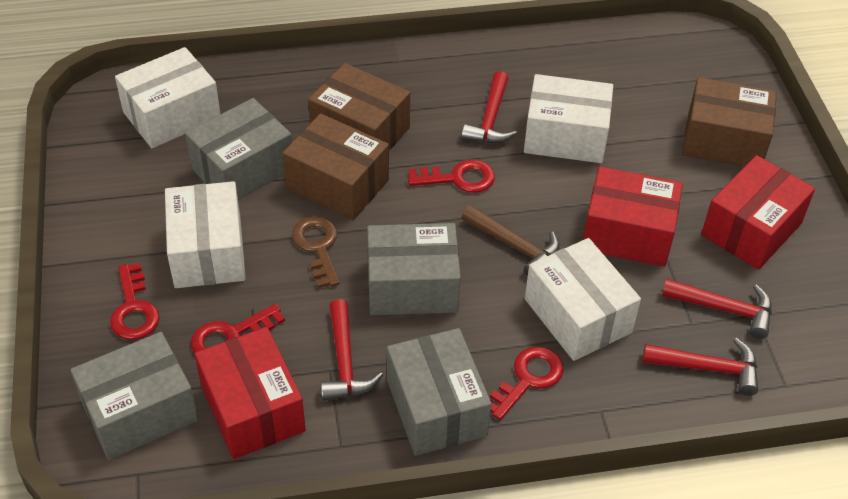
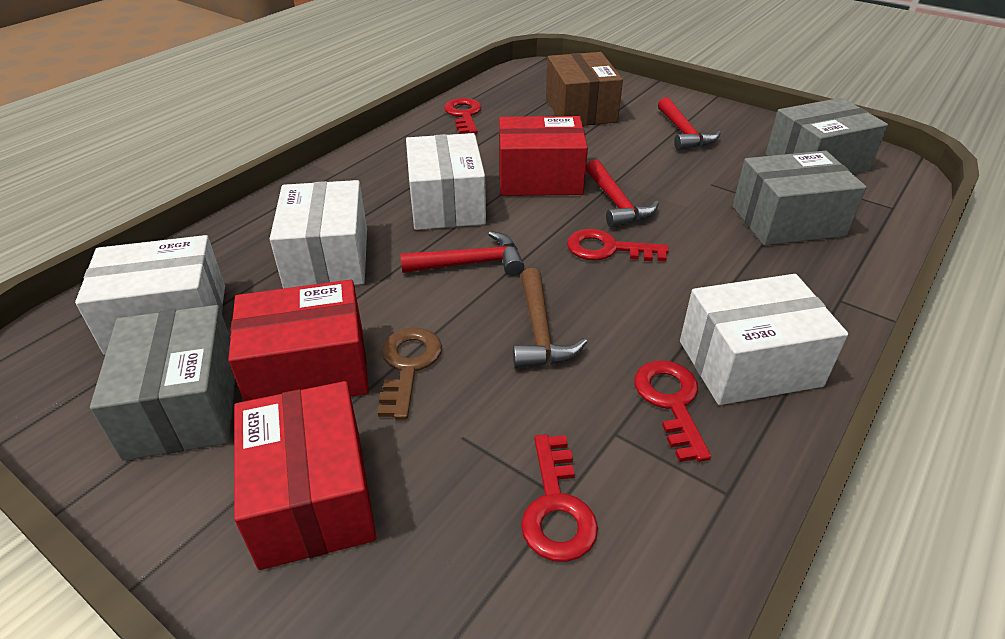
brown box: 3 -> 1
grey box: 4 -> 3
red hammer: 4 -> 3

